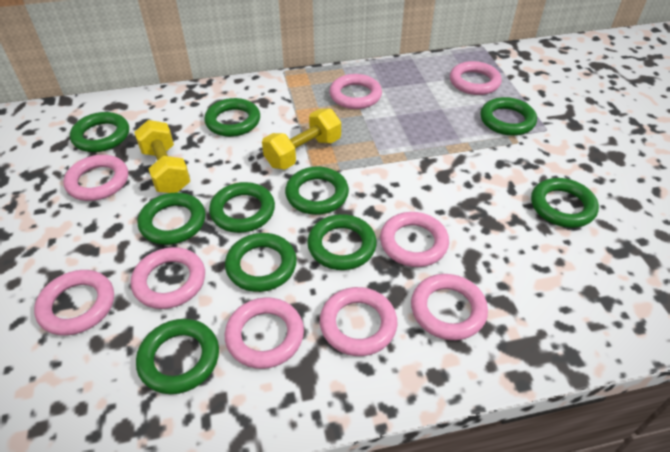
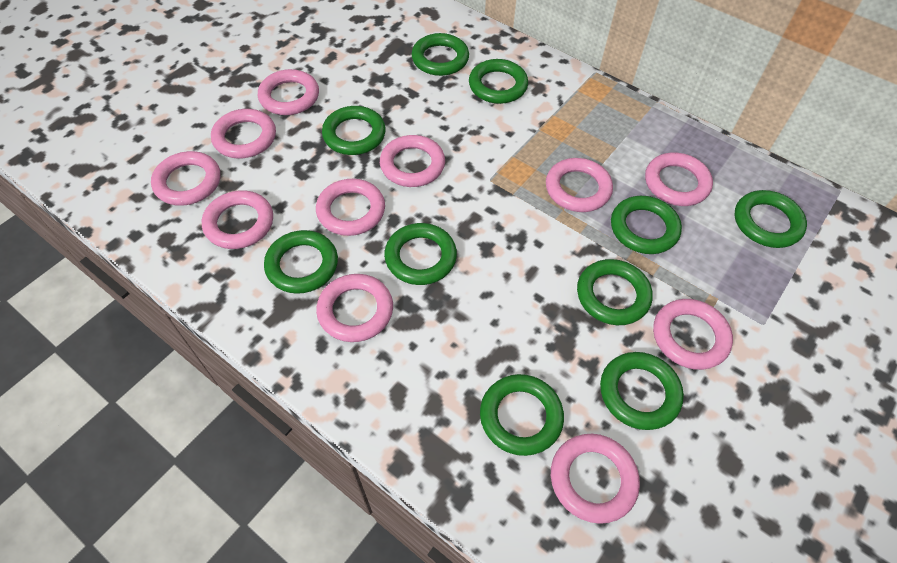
pink ring: 9 -> 11
yellow dumbbell: 2 -> 0

